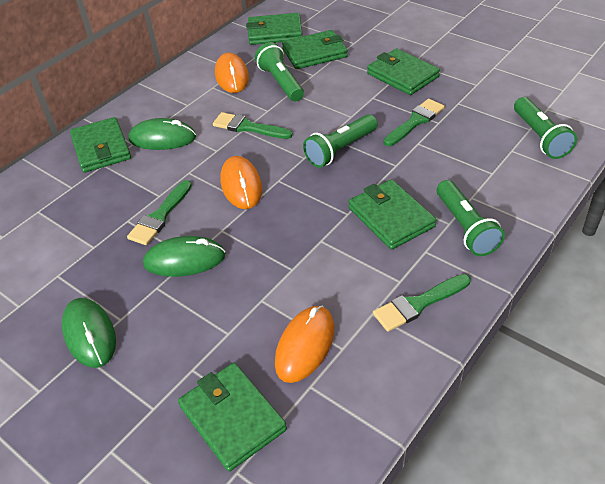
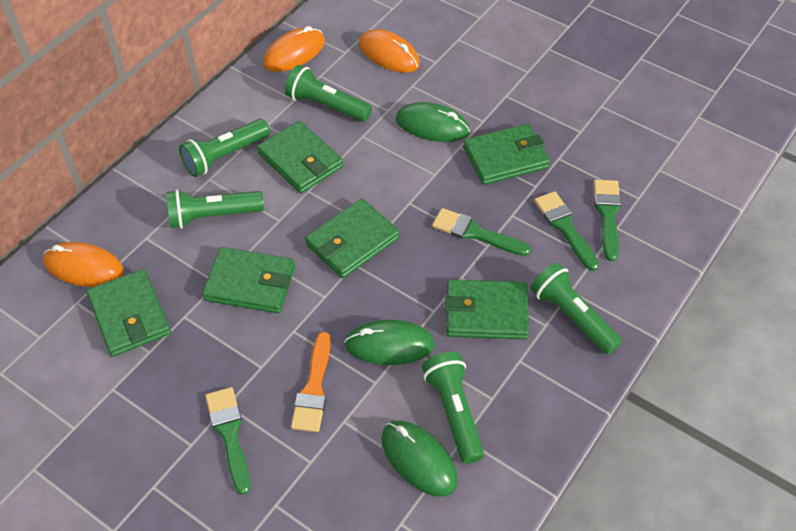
green flashlight: 4 -> 5
orange brush: 0 -> 1

